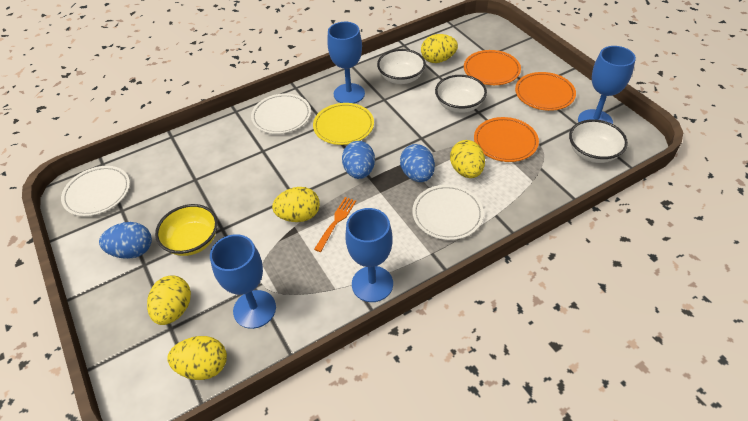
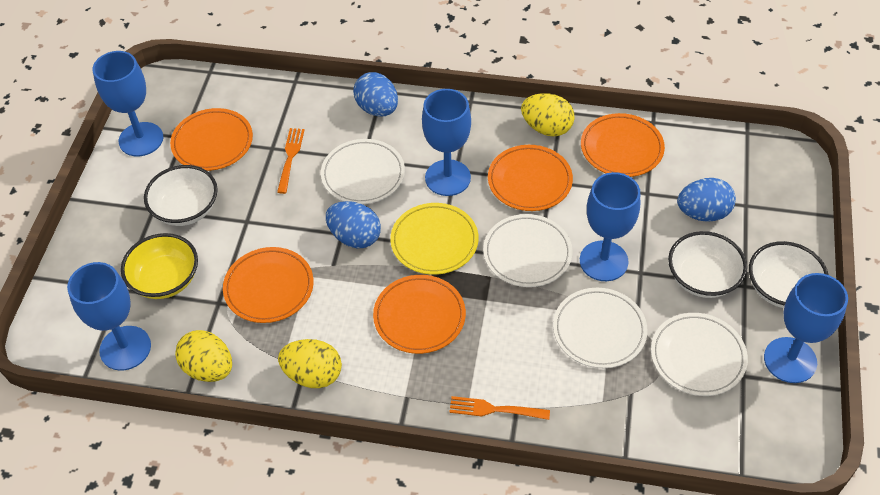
blue goblet: 4 -> 5
orange fork: 1 -> 2
orange plate: 3 -> 5
white plate: 3 -> 4
yellow egg: 5 -> 3

